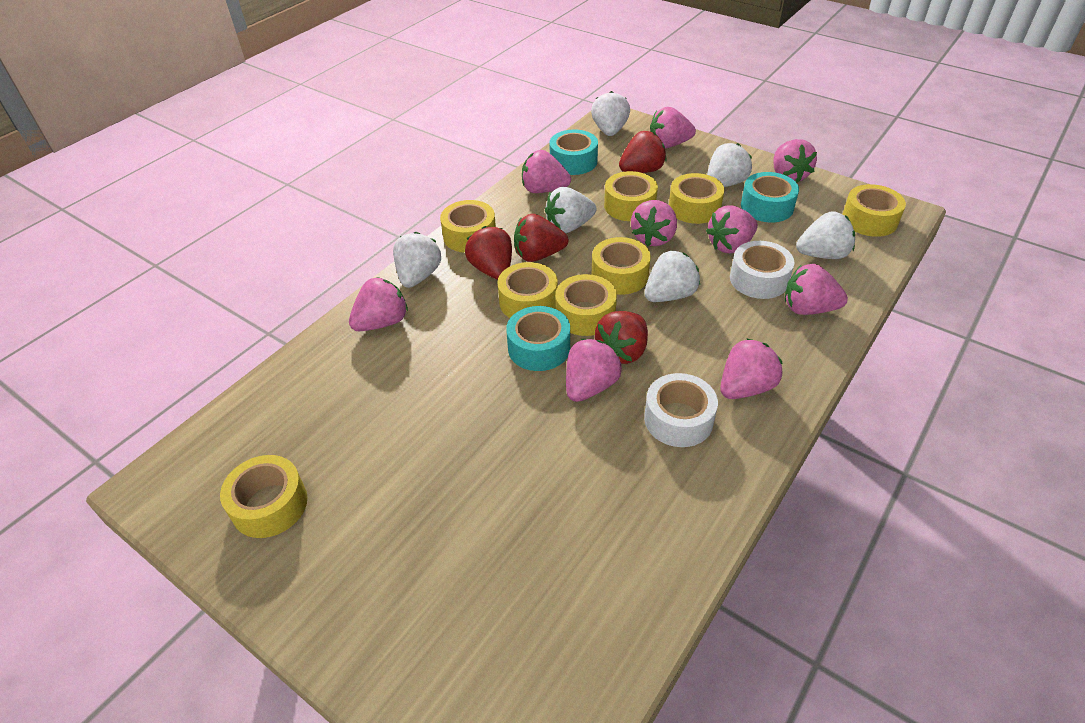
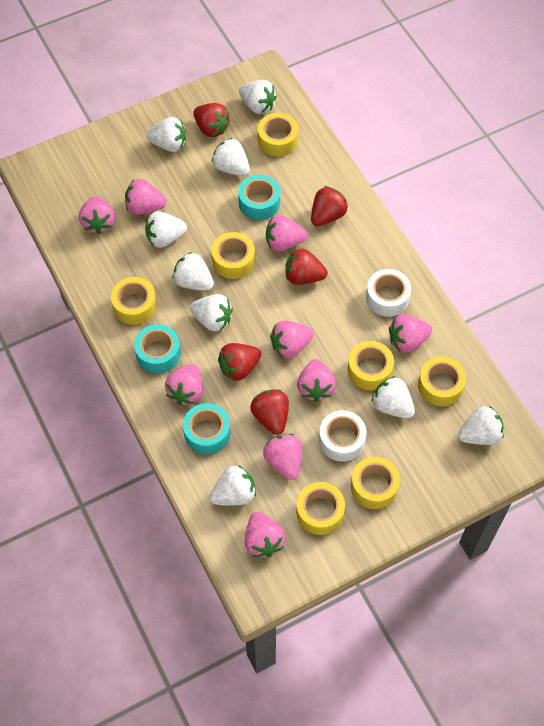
red strawberry: 4 -> 5
white strawberry: 6 -> 9
yellow tape: 8 -> 7

